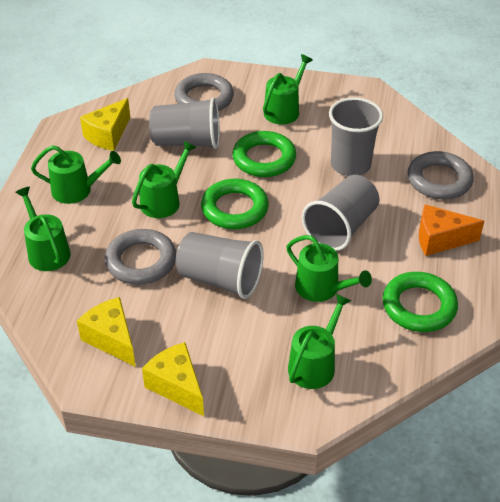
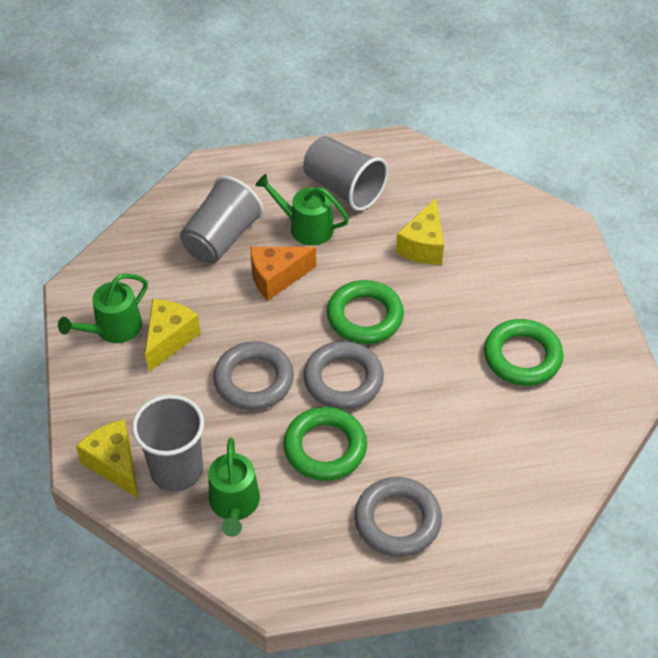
green watering can: 6 -> 3
grey cup: 4 -> 3

